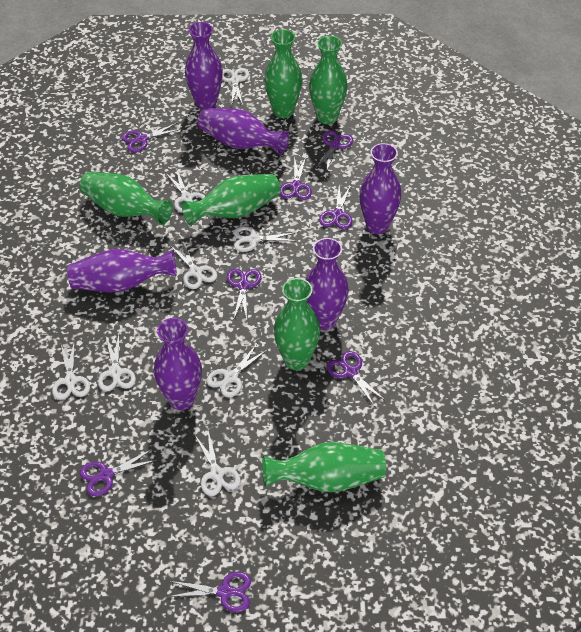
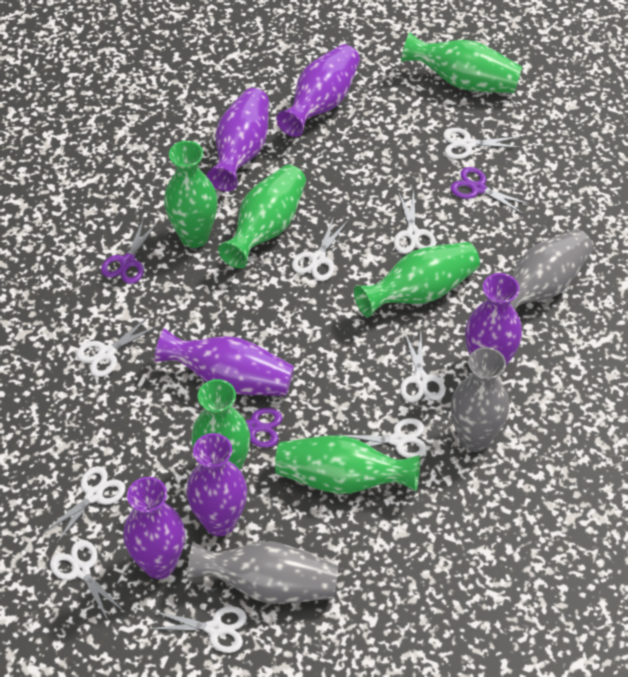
grey vase: 0 -> 3
purple scissors: 8 -> 3
white scissors: 8 -> 9

